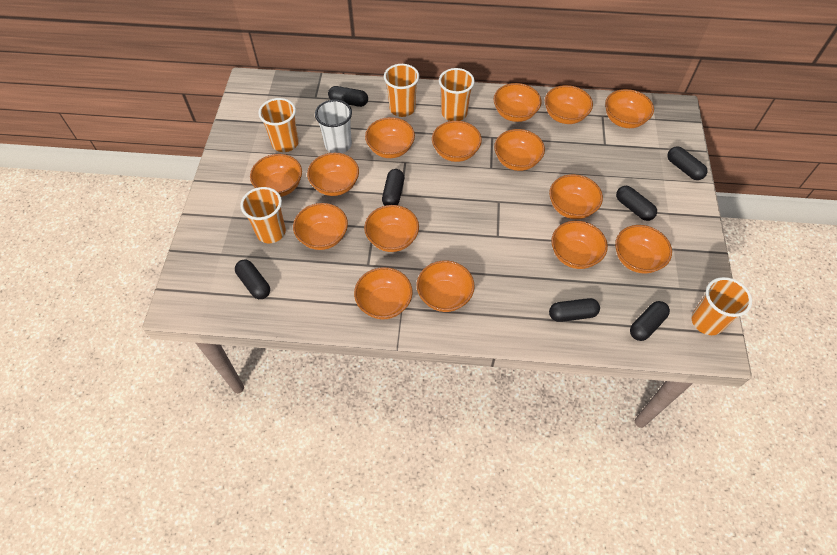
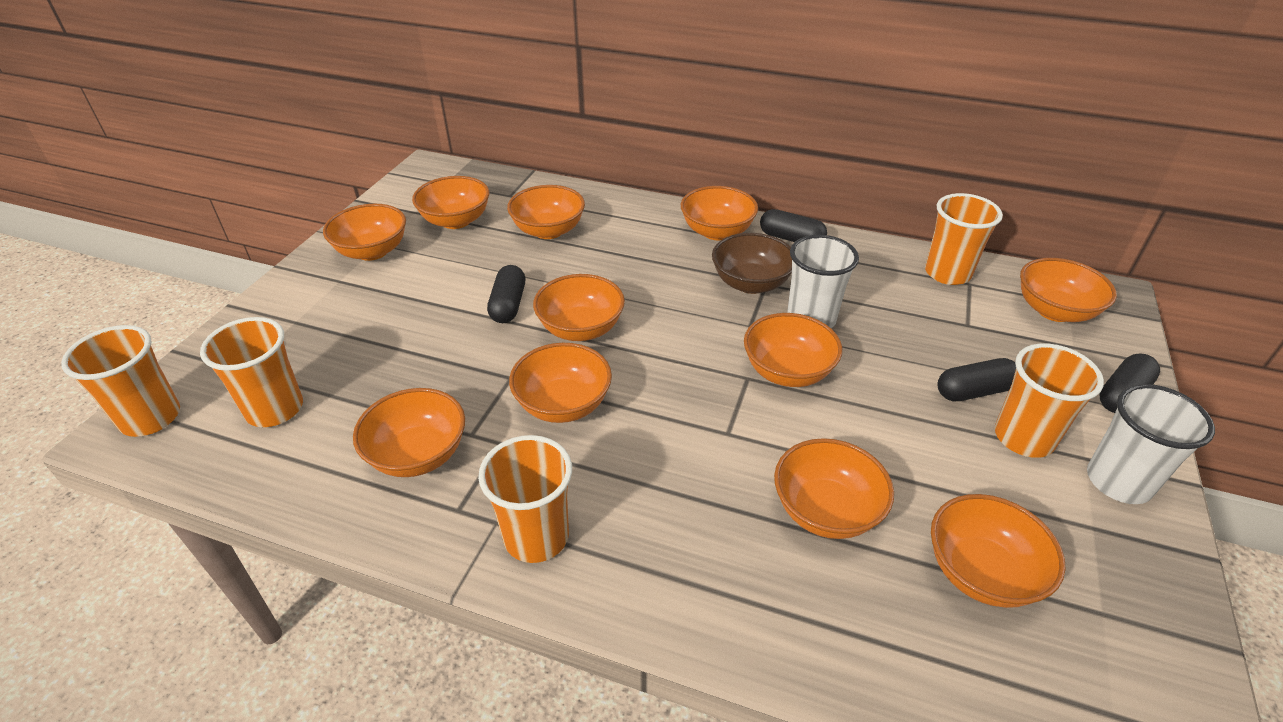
black capsule: 7 -> 4
brown bowl: 0 -> 1
orange bowl: 15 -> 11
white cup: 1 -> 2

